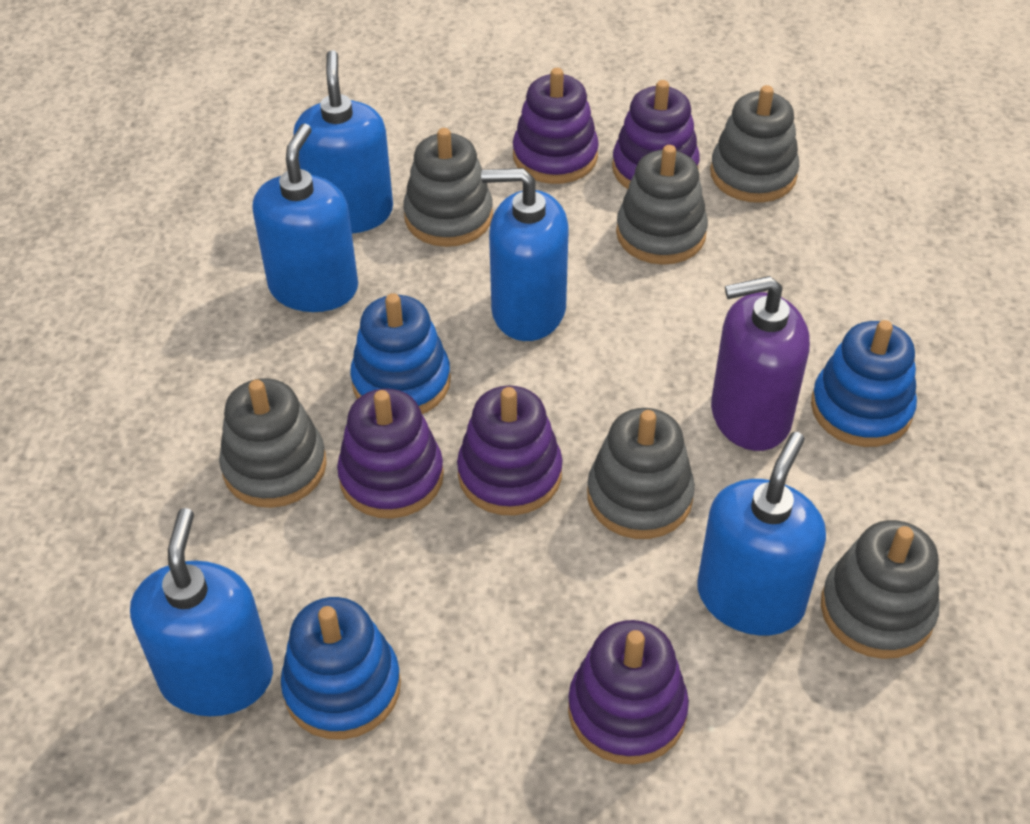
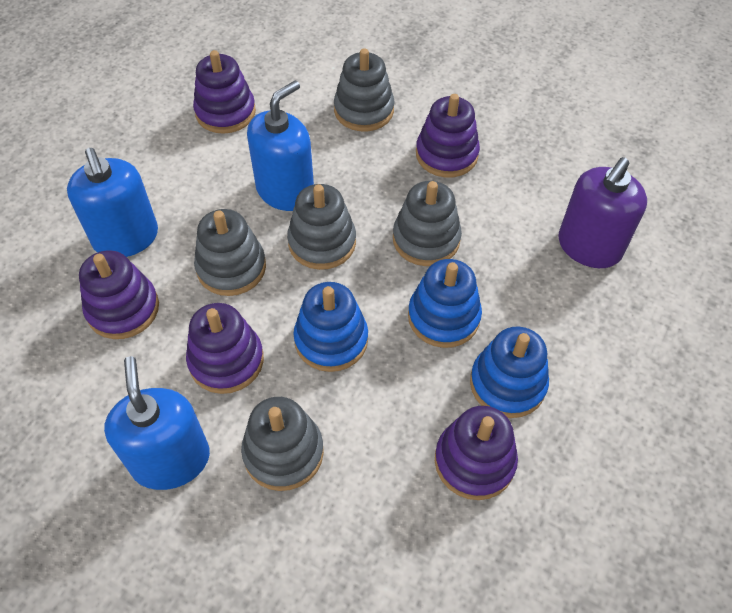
blue soap dispenser: 5 -> 3
grey stacking toy: 6 -> 5

